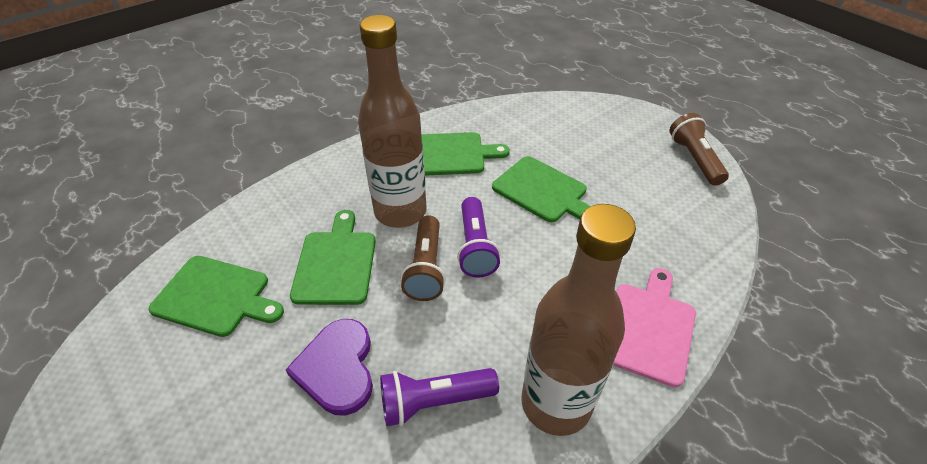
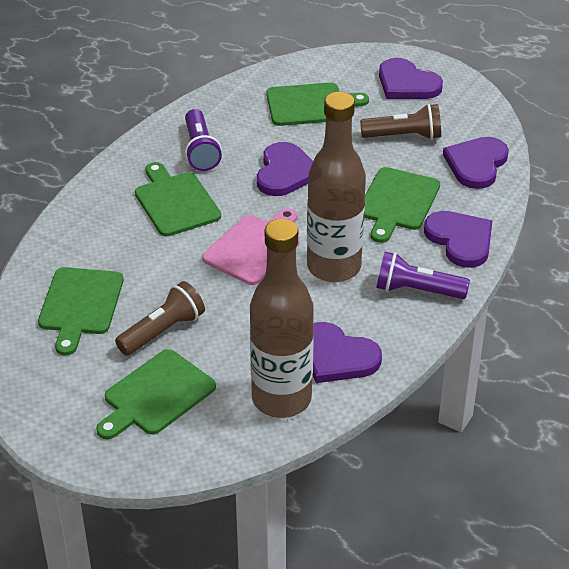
green cutting board: 4 -> 5
purple heart: 1 -> 5

